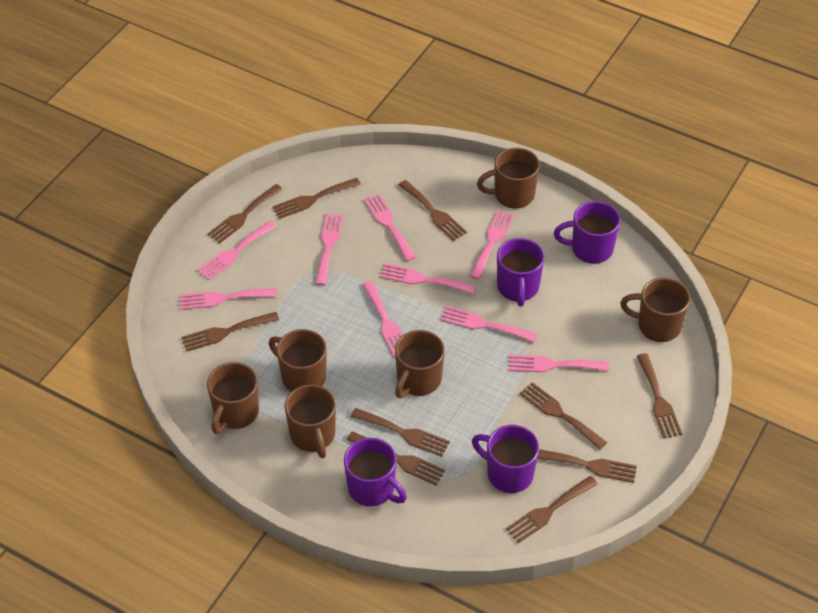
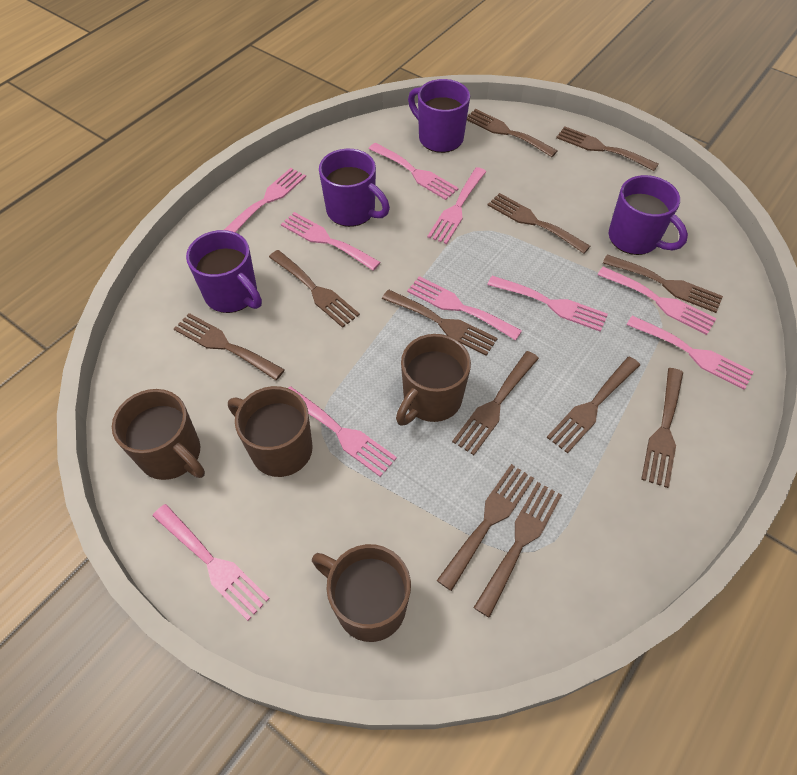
brown fork: 10 -> 12
brown mug: 6 -> 4
pink fork: 9 -> 10

